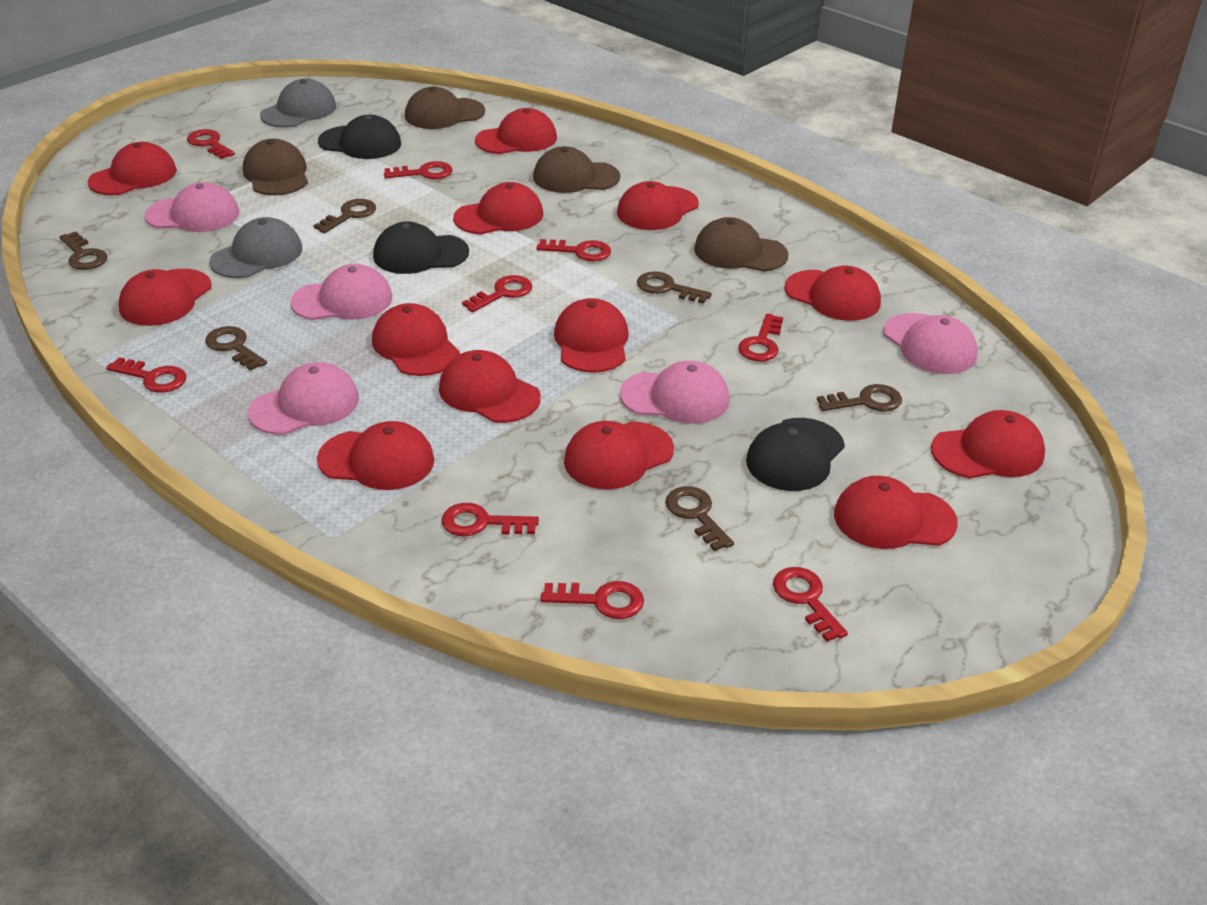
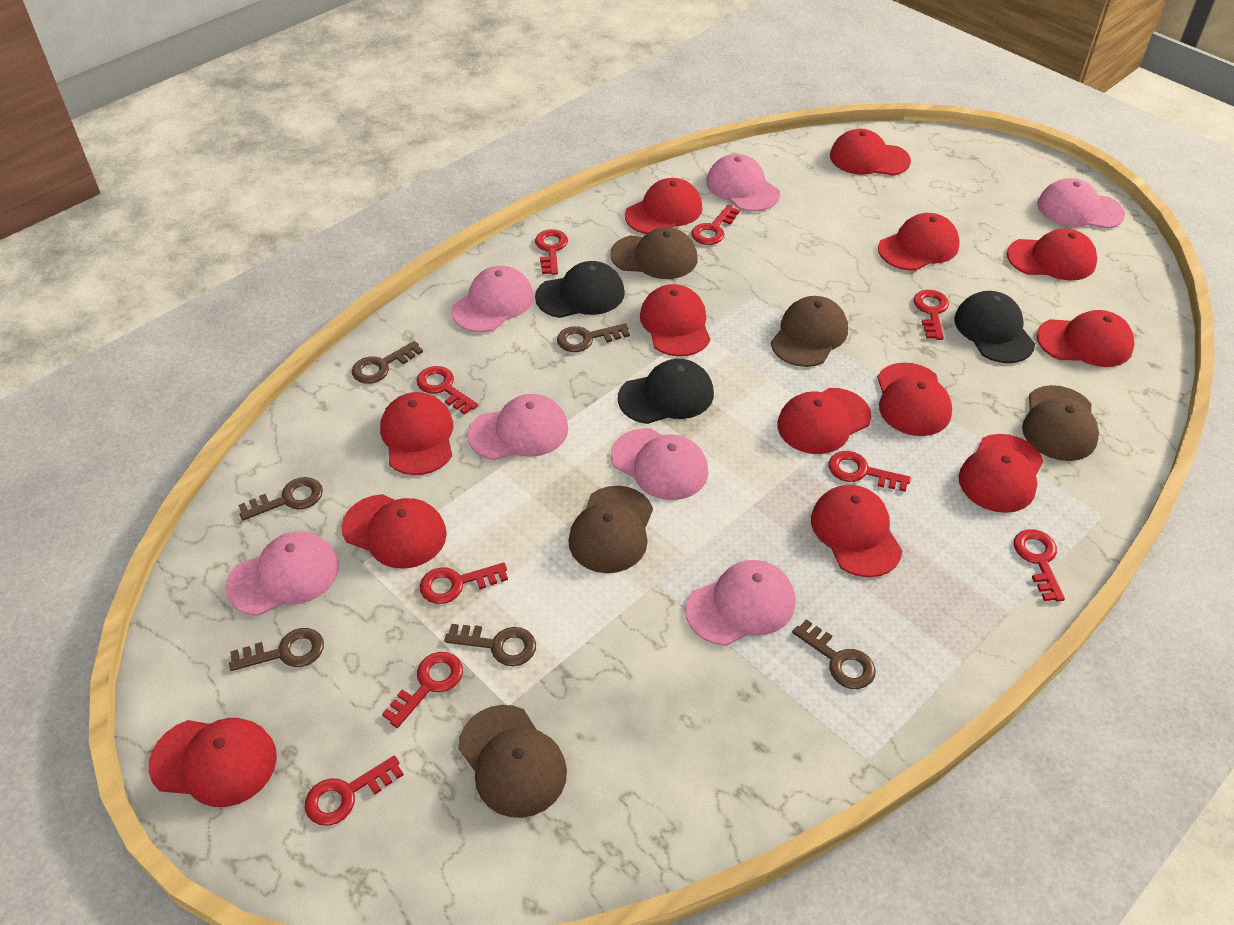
brown cap: 4 -> 5
grey cap: 2 -> 0
pink cap: 5 -> 7

